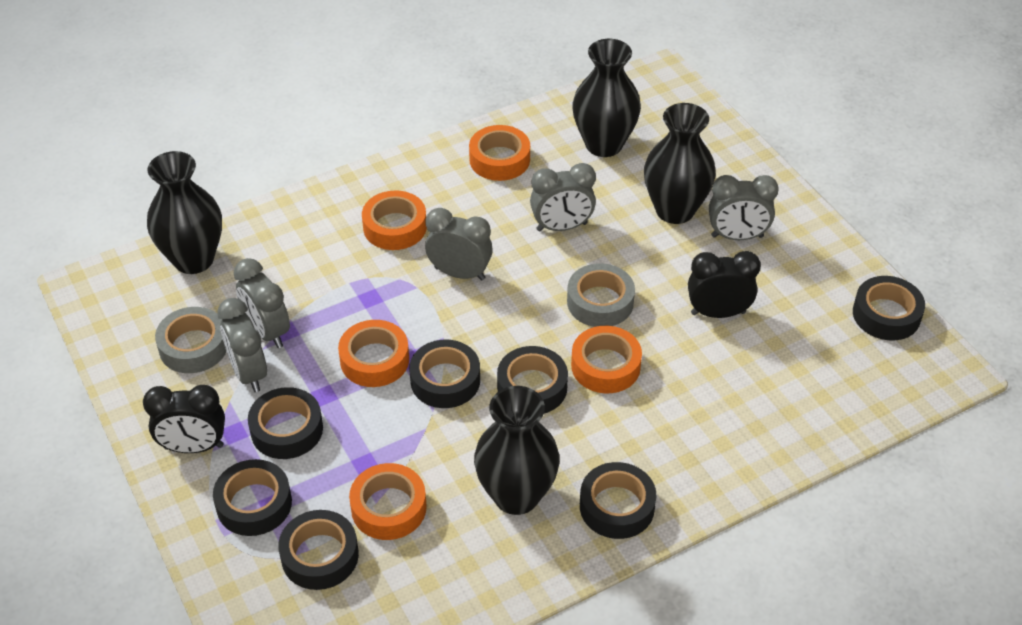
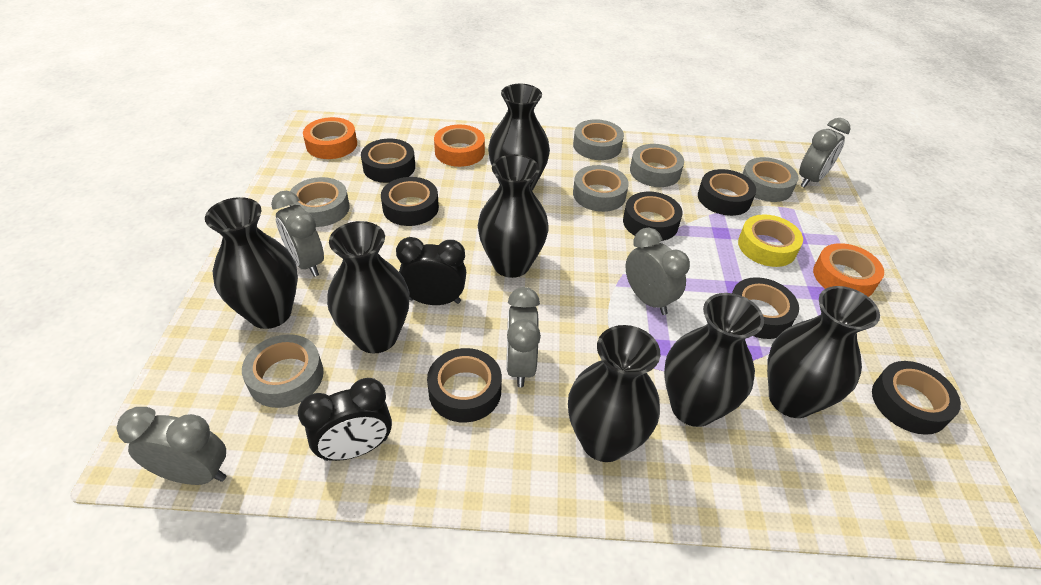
black vase: 4 -> 7
grey tape: 2 -> 6
orange tape: 5 -> 3
yellow tape: 0 -> 1

